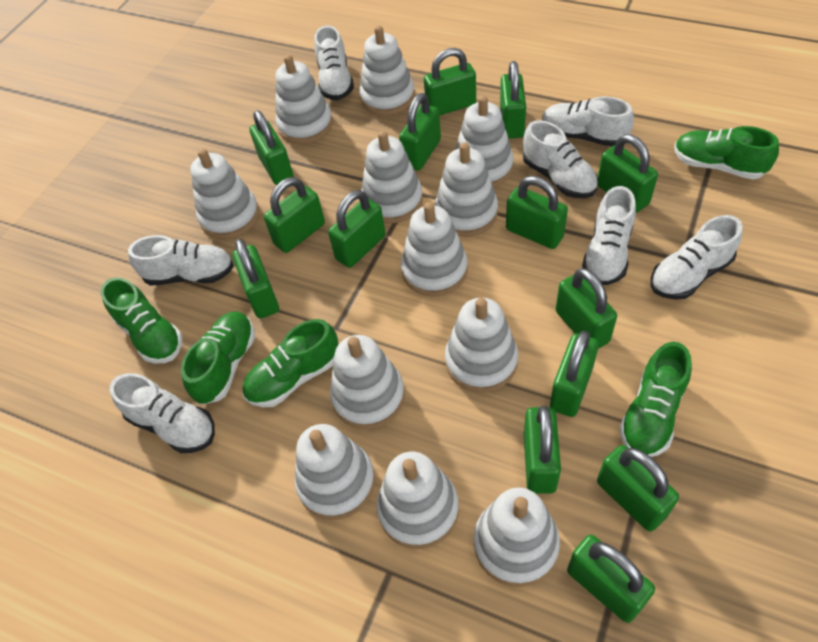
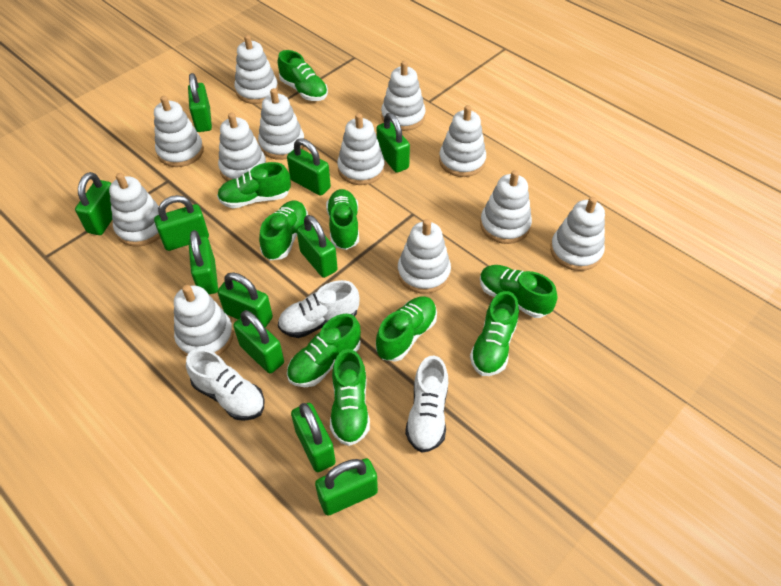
green padlock: 14 -> 11
green shoe: 5 -> 9
white shoe: 7 -> 3

